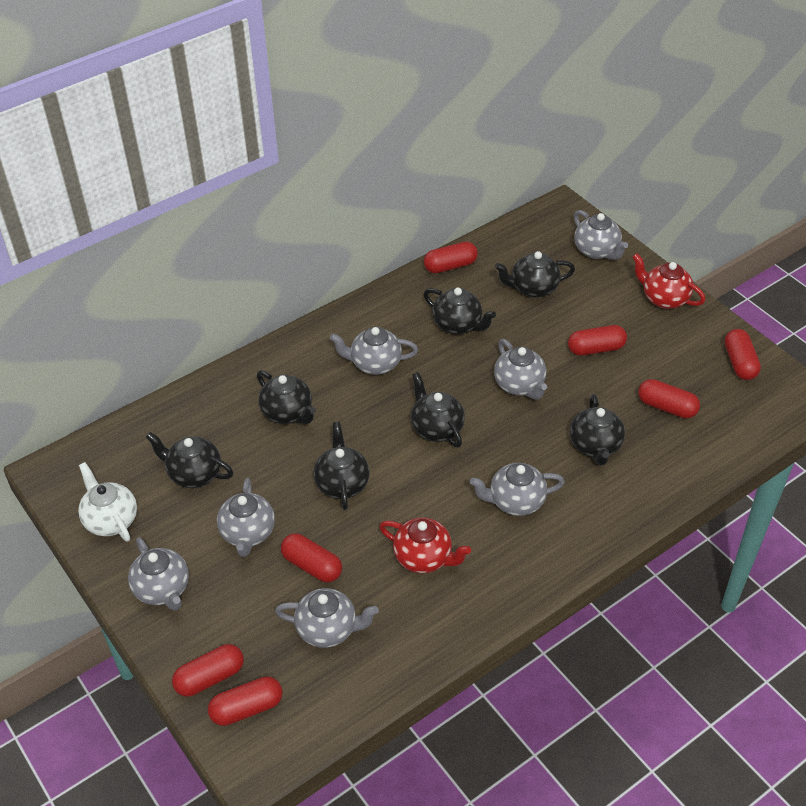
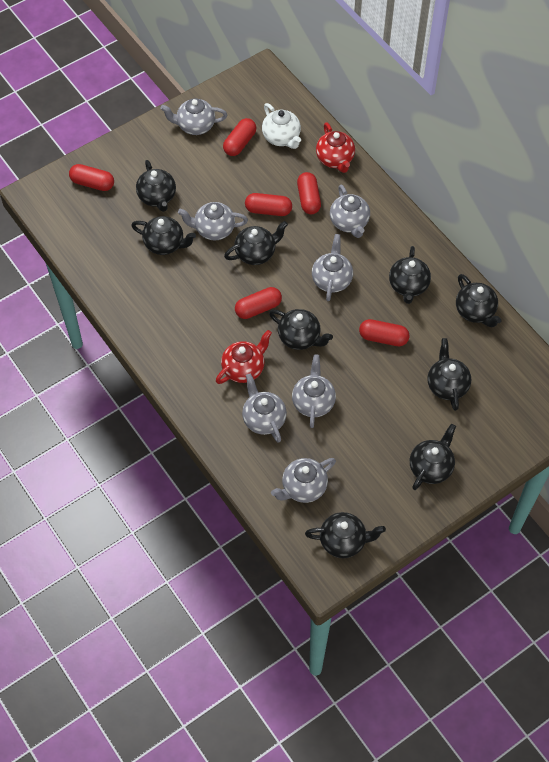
black teapot: 7 -> 9
red capsule: 7 -> 6

